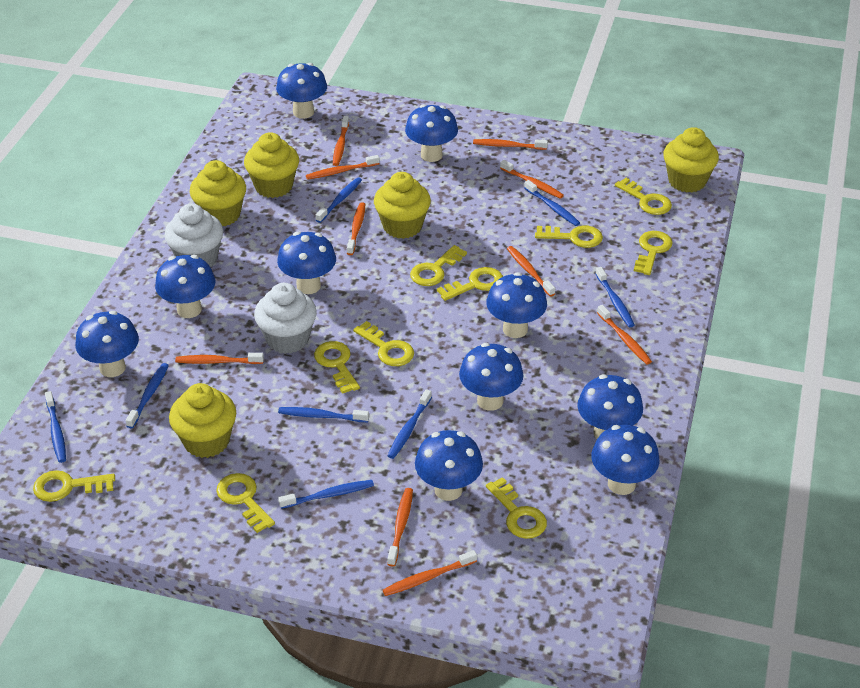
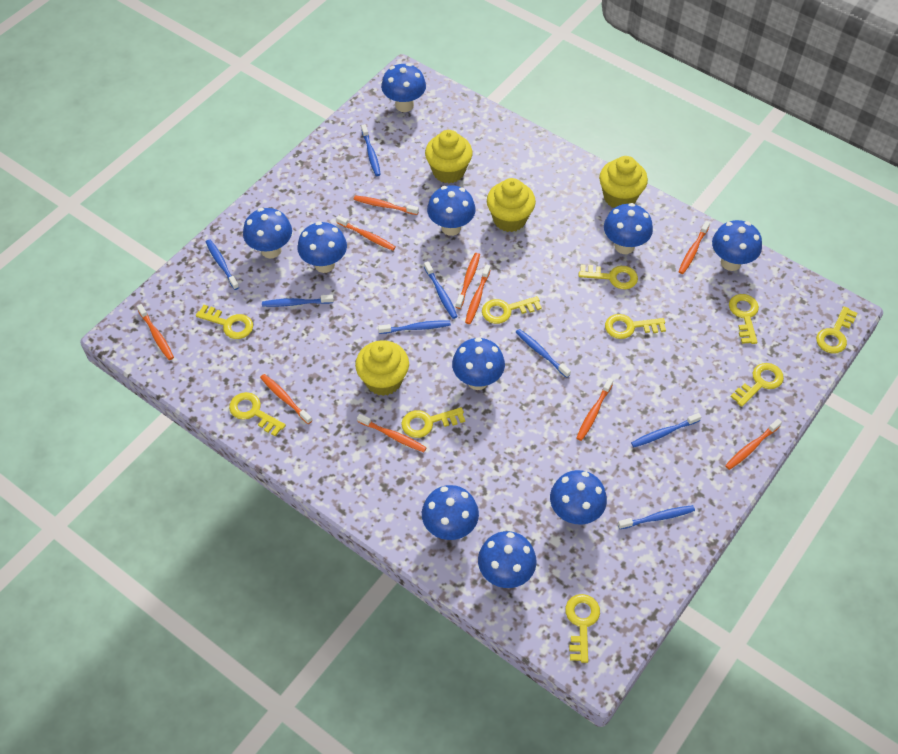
white cupcake: 2 -> 0
yellow cupcake: 5 -> 4

